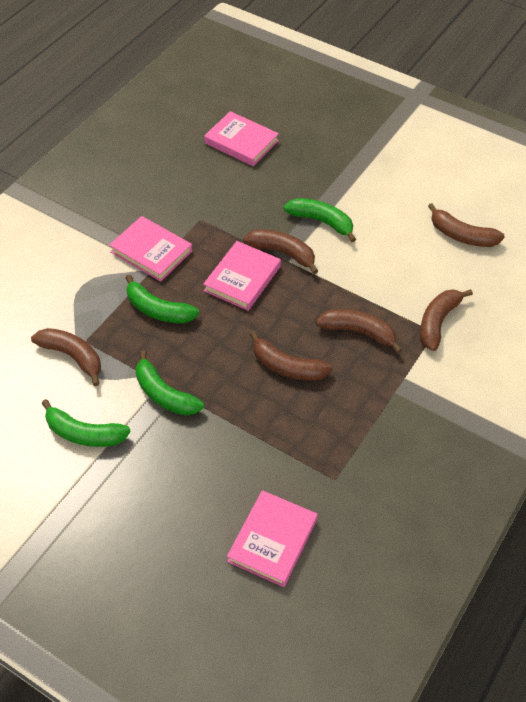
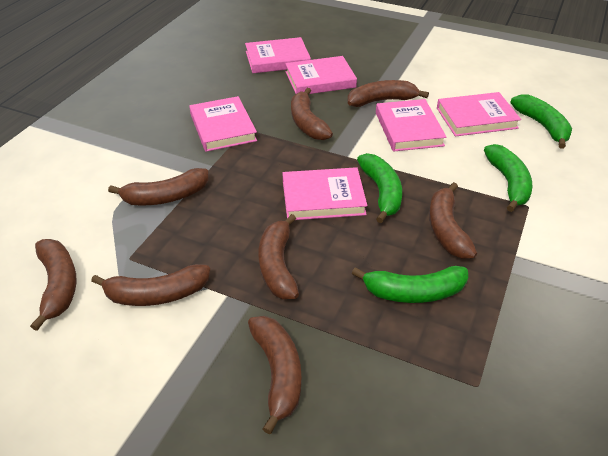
brown banana: 6 -> 8
pink book: 4 -> 6

